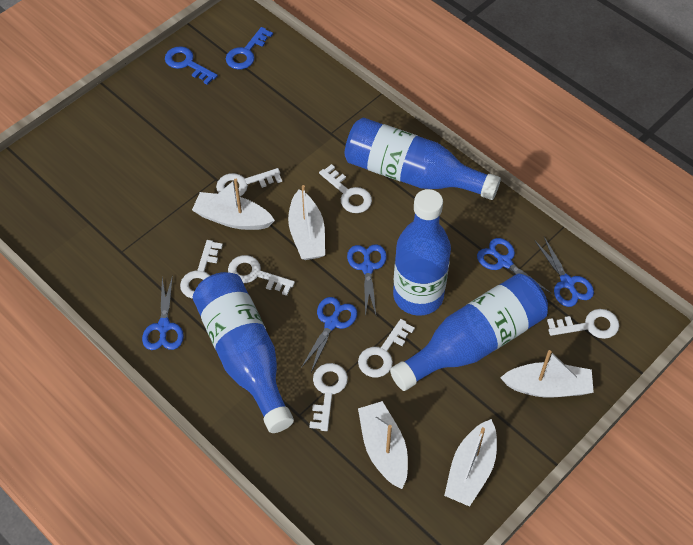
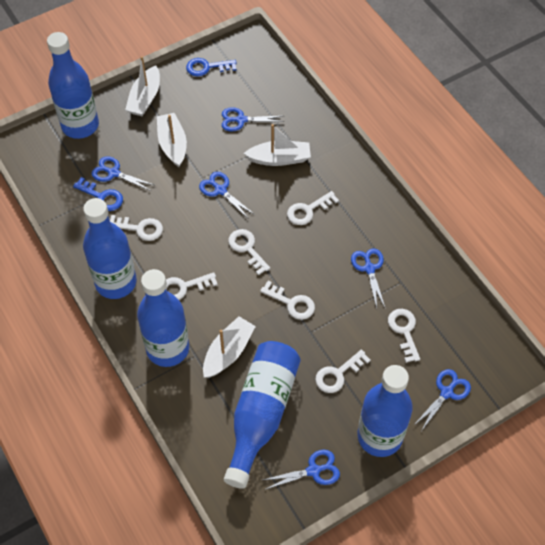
blue bottle: 4 -> 5
blue scissors: 5 -> 6
white boat: 5 -> 4

